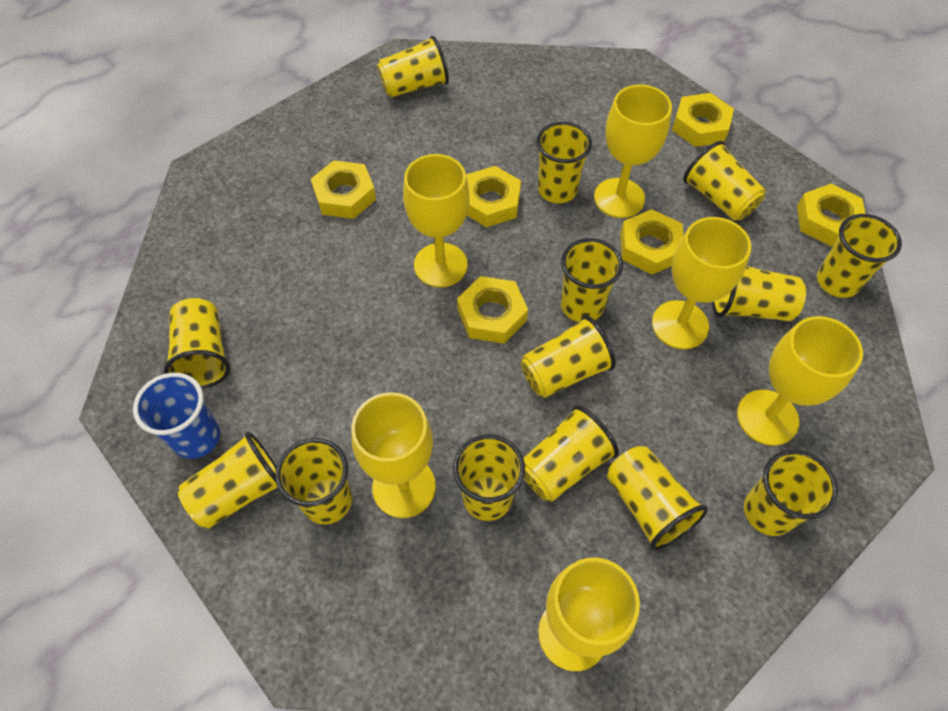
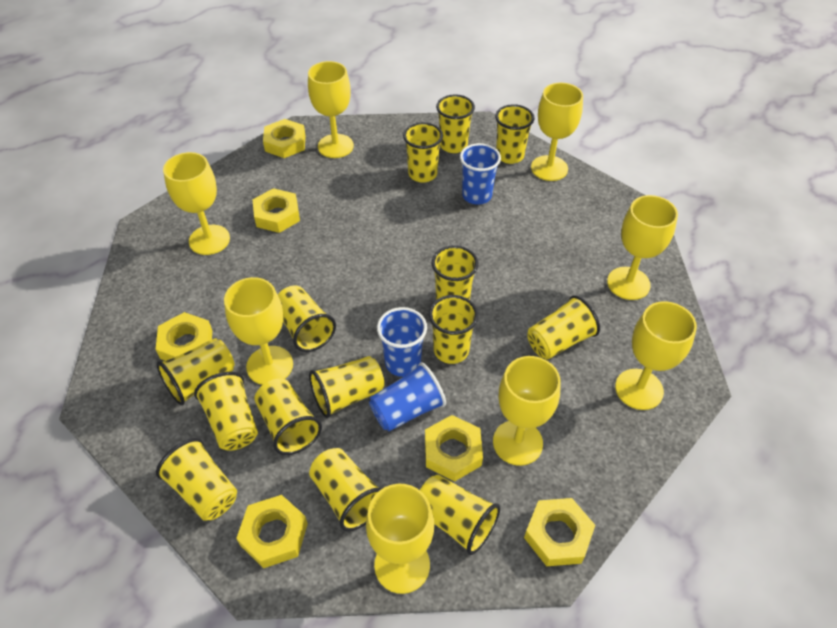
blue cup: 1 -> 3
yellow goblet: 6 -> 8

